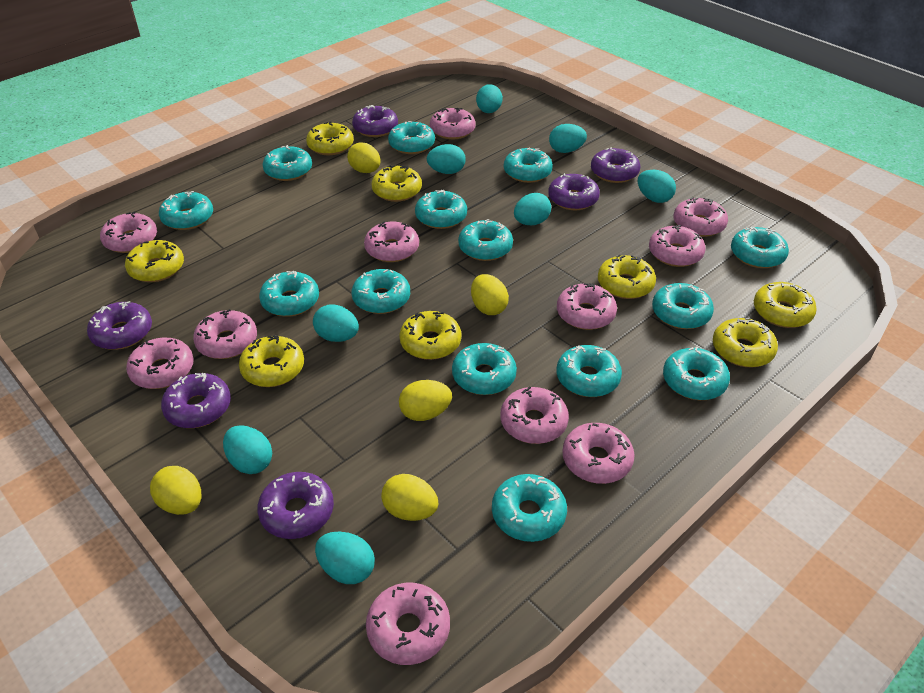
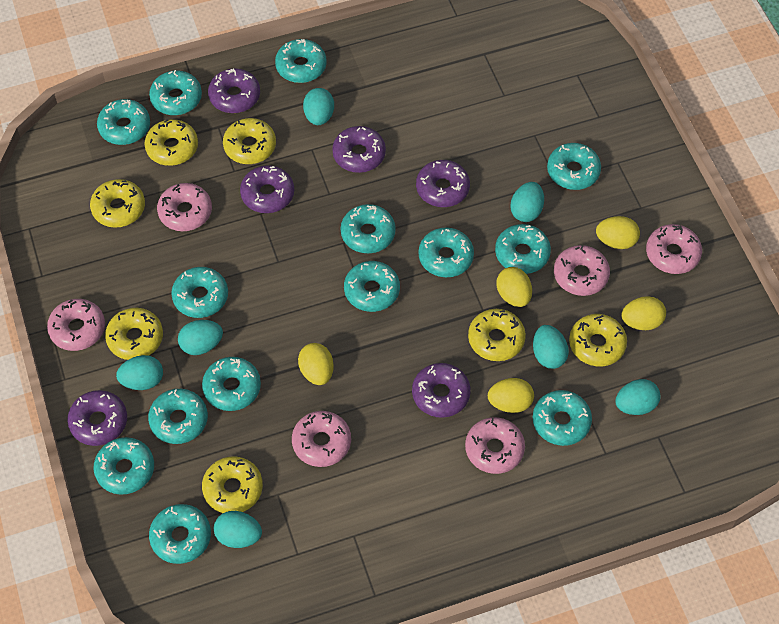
pink donut: 11 -> 6
turquoise egg: 8 -> 7
yellow donut: 8 -> 7

